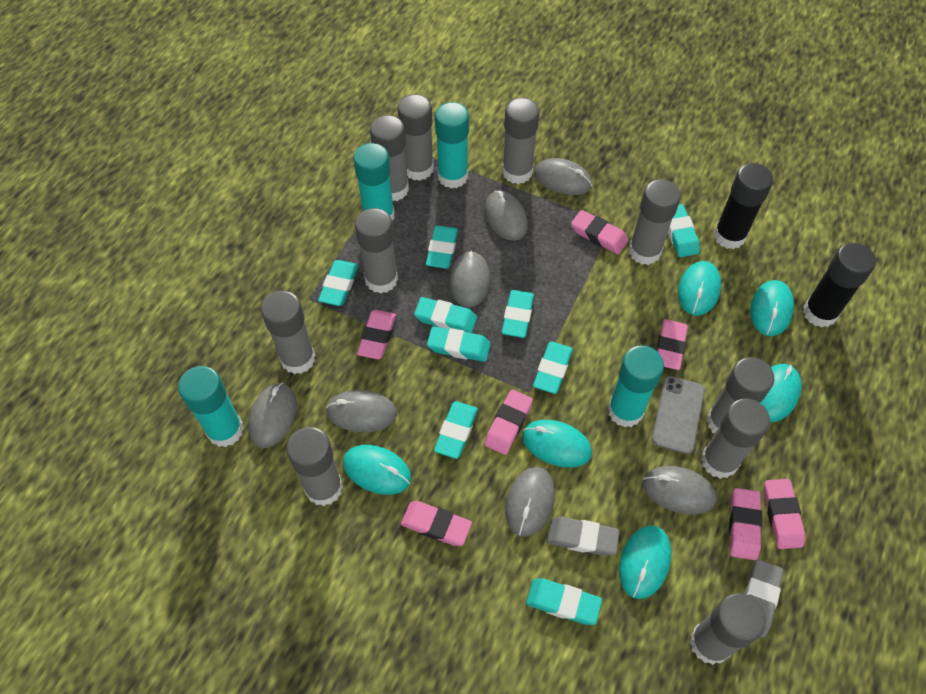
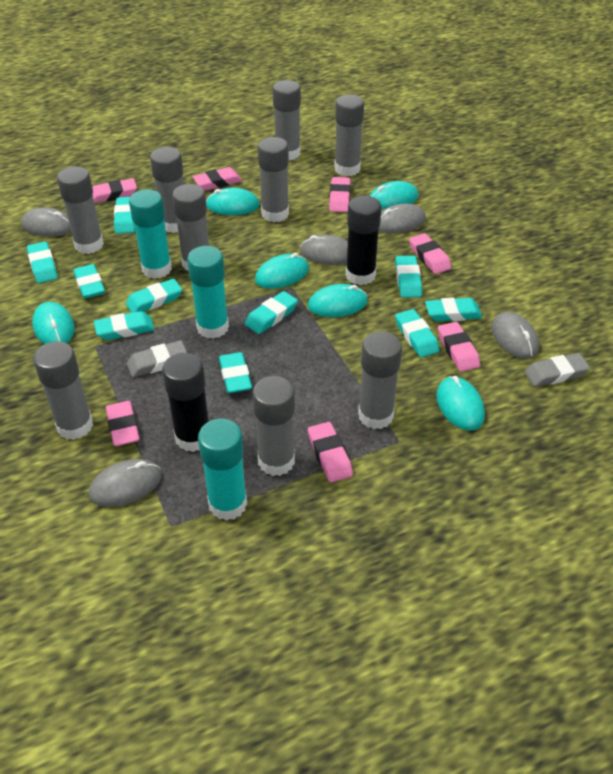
grey glue stick: 10 -> 9
grey mouse: 7 -> 5
grey phone: 1 -> 0
turquoise eraser: 9 -> 10
turquoise glue stick: 4 -> 3

